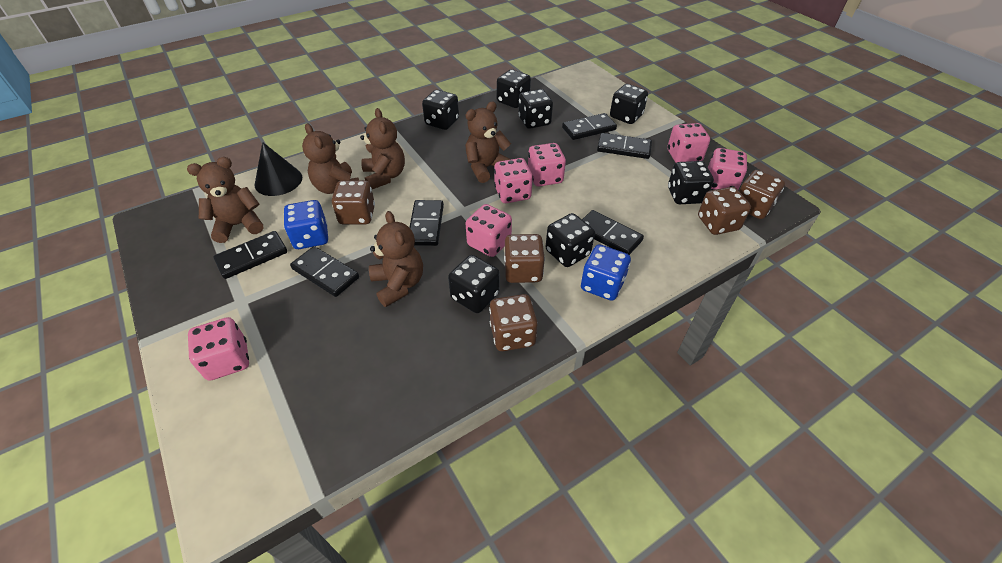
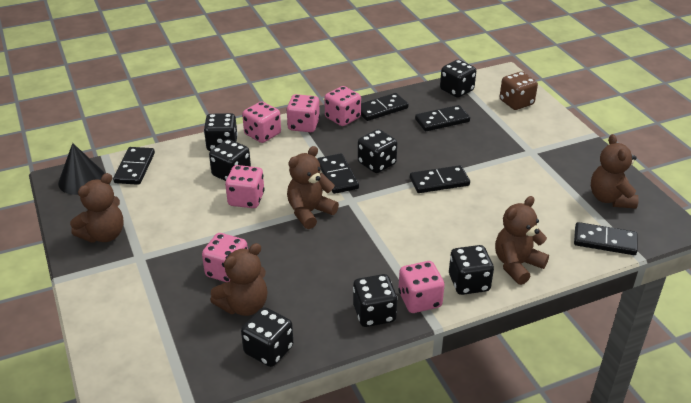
blue dice: 2 -> 0
brown dice: 5 -> 1

